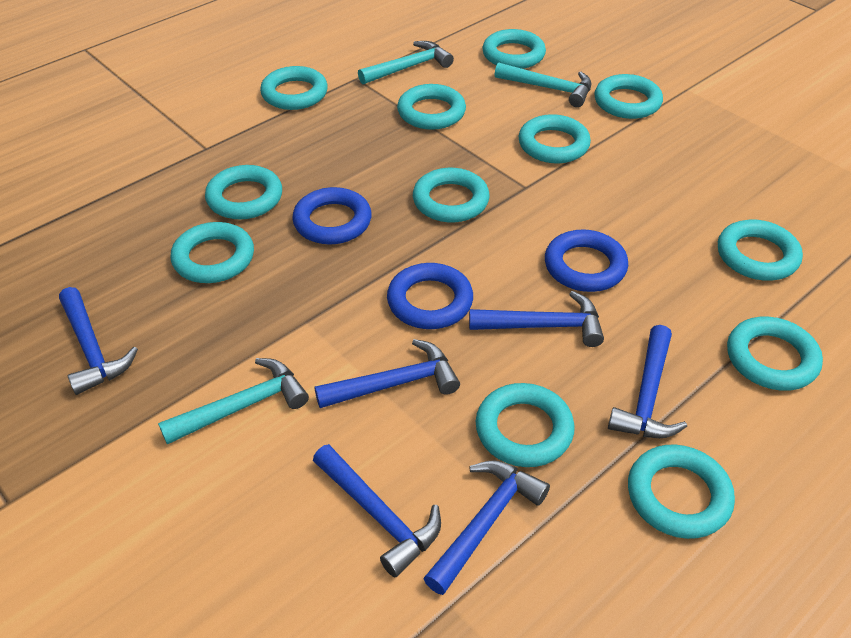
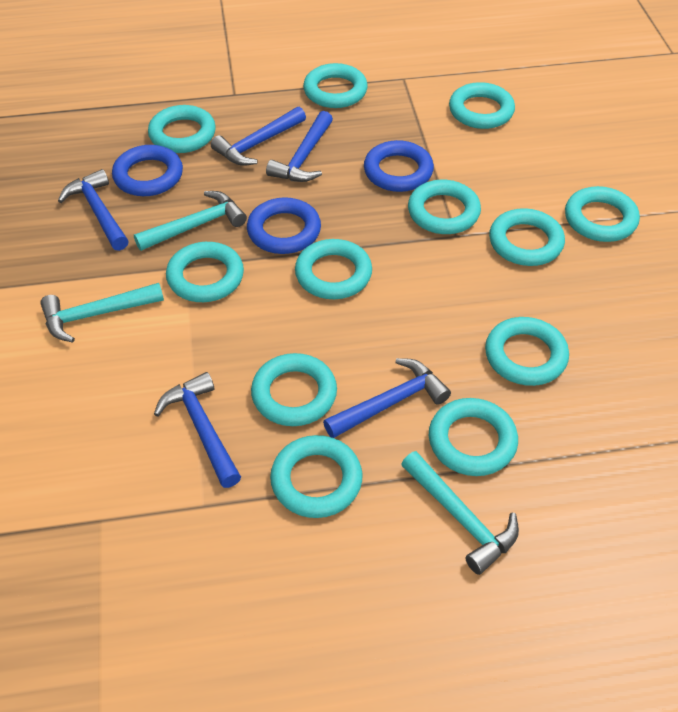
blue hammer: 6 -> 5

